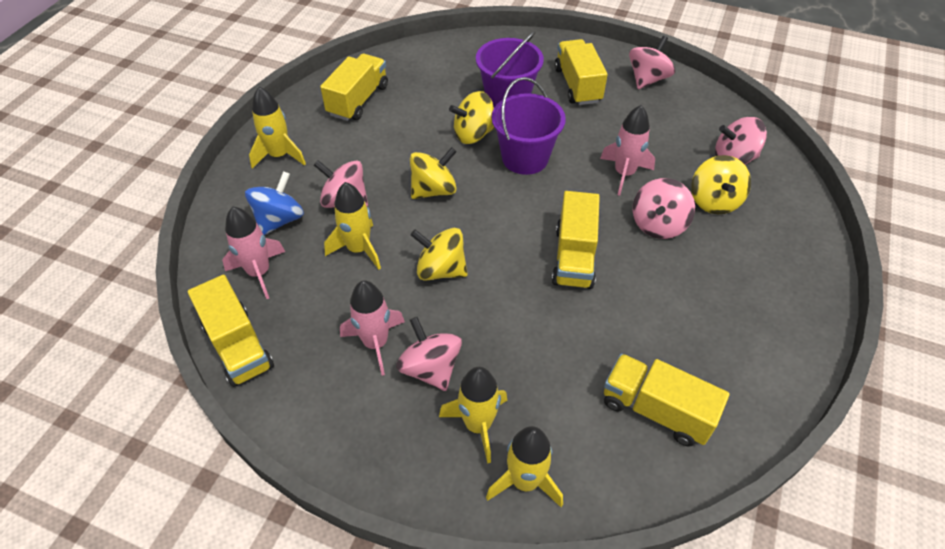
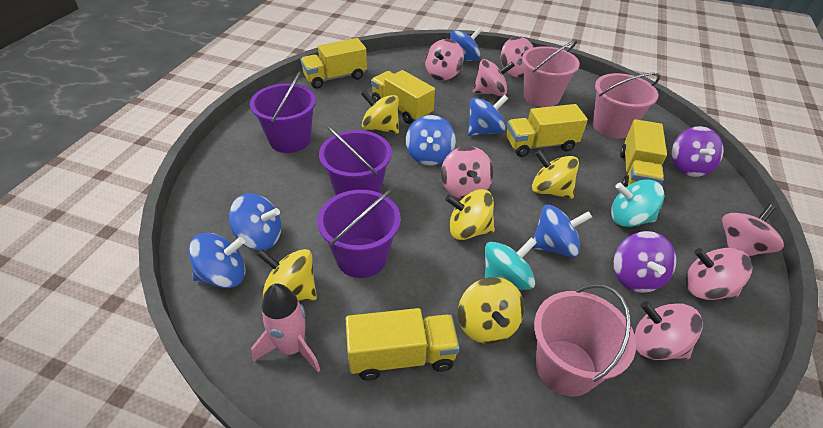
blue spinning top: 1 -> 6
pink bucket: 0 -> 3
pink rocket: 3 -> 1
pink spinning top: 5 -> 7
purple bucket: 2 -> 3
purple spinning top: 0 -> 2
turquoise spinning top: 0 -> 2
yellow rocket: 4 -> 0
yellow spinning top: 4 -> 5

